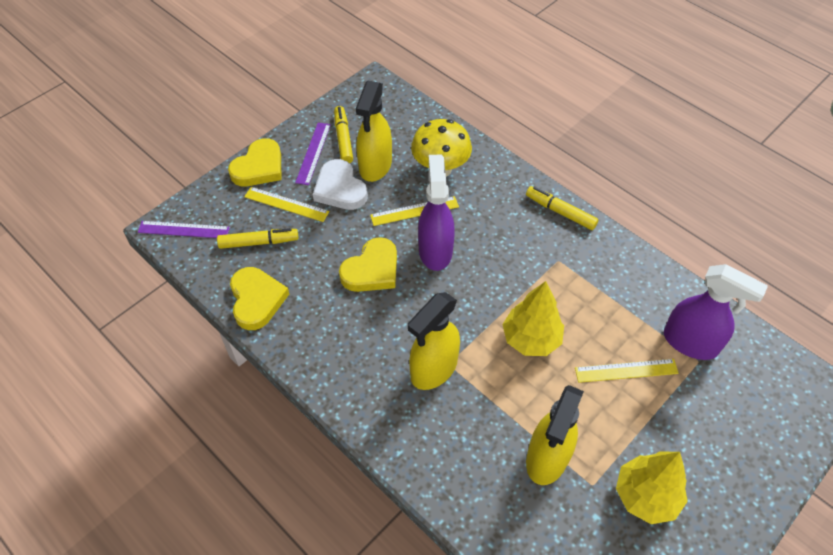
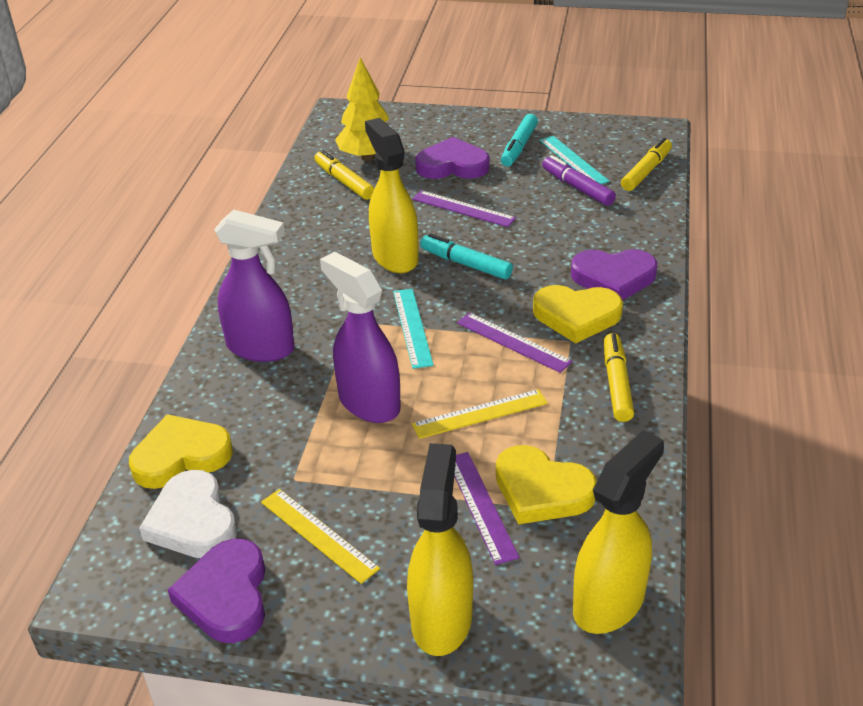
purple heart: 0 -> 3
purple marker: 0 -> 1
purple ruler: 2 -> 3
turquoise marker: 0 -> 2
turquoise ruler: 0 -> 2
yellow mushroom: 1 -> 0
yellow ruler: 3 -> 2
yellow tree: 2 -> 1

